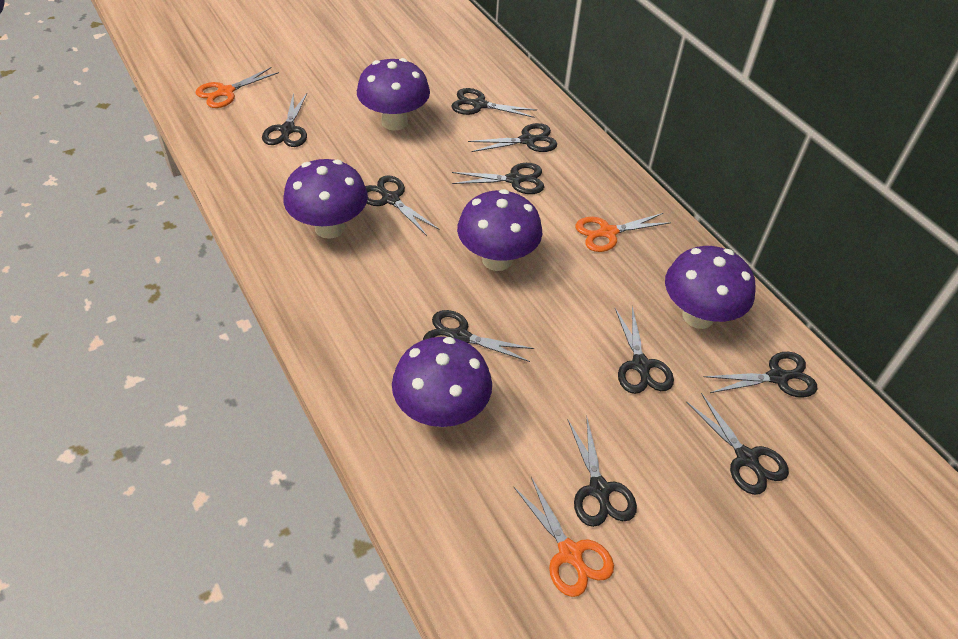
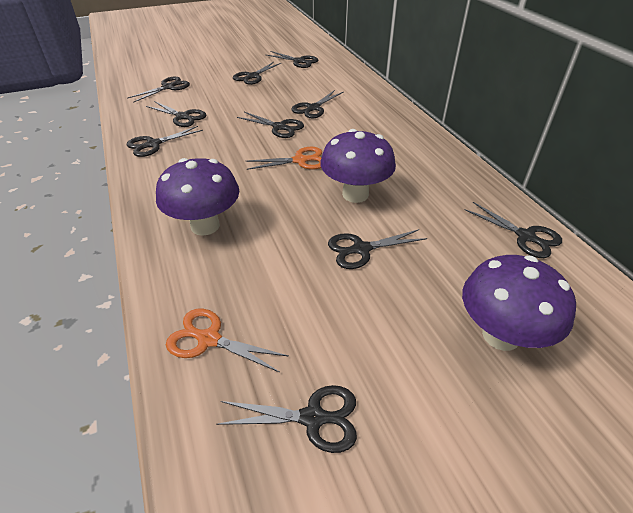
orange scissors: 3 -> 2
purple mushroom: 5 -> 3

